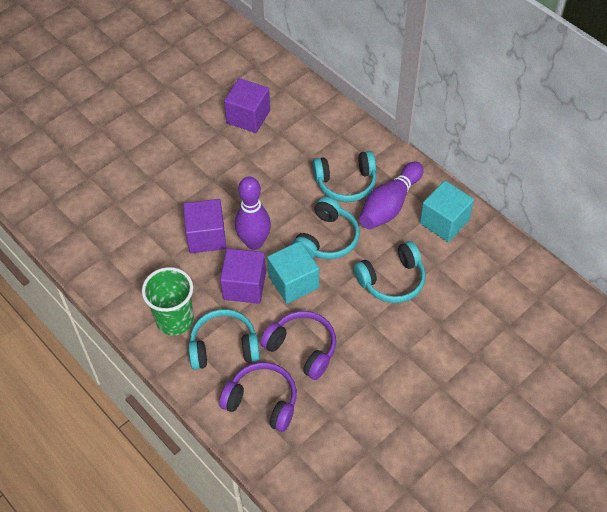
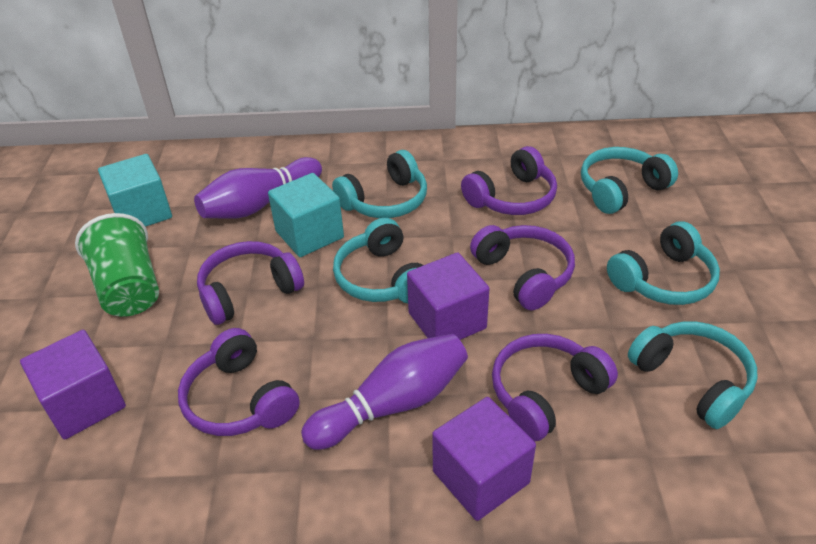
purple headphones: 2 -> 5
turquoise headphones: 4 -> 5

